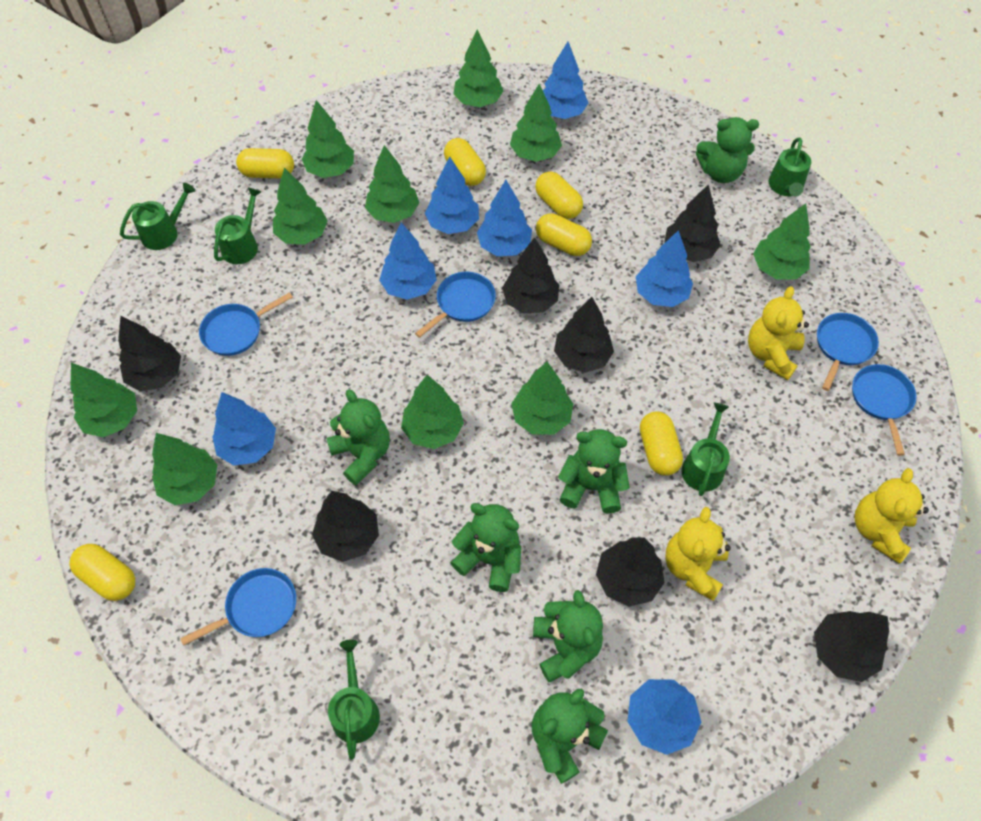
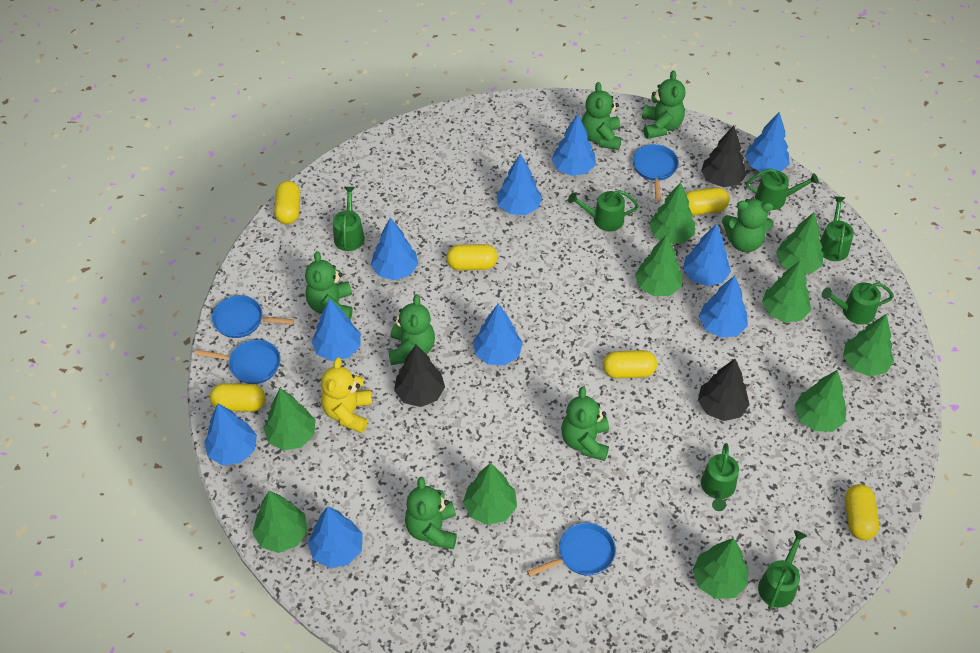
black tree: 7 -> 3
blue pan: 5 -> 4
blue tree: 7 -> 10
green teddy bear: 6 -> 7
green watering can: 5 -> 7
yellow teddy bear: 3 -> 1

